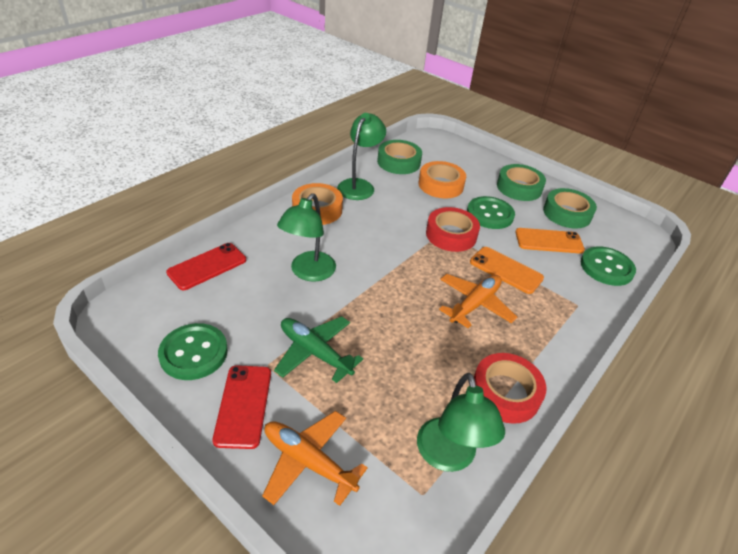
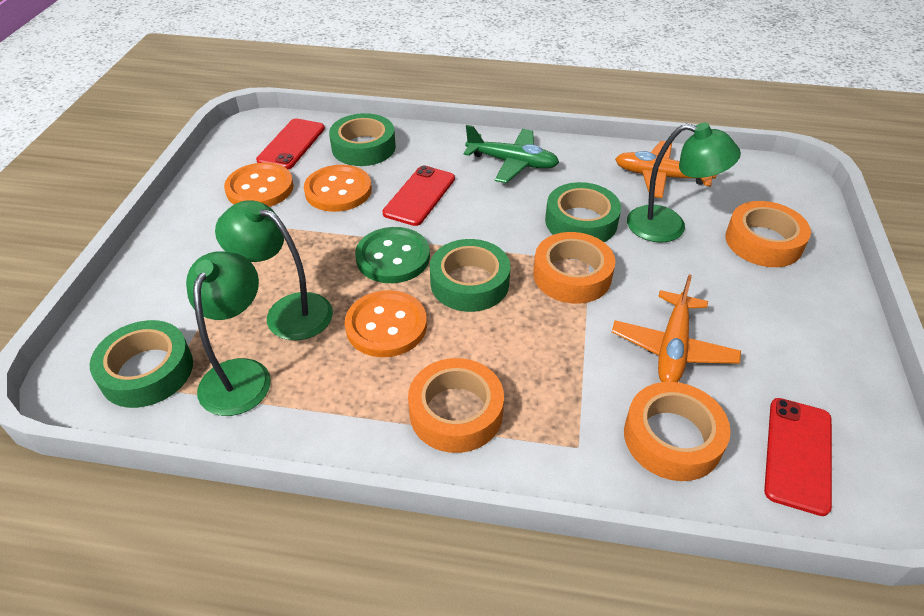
green button: 3 -> 1
green tape: 3 -> 4
orange button: 0 -> 3
orange phone: 2 -> 0
orange tape: 2 -> 4
red phone: 2 -> 3
red tape: 2 -> 0

